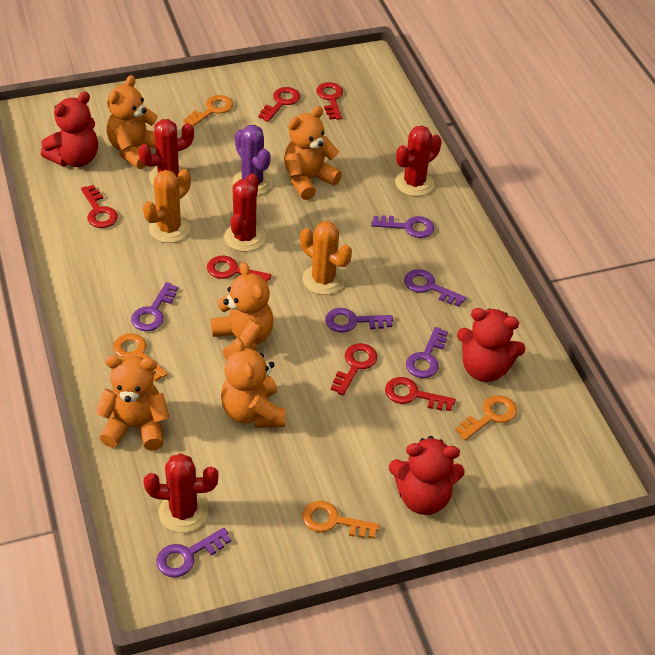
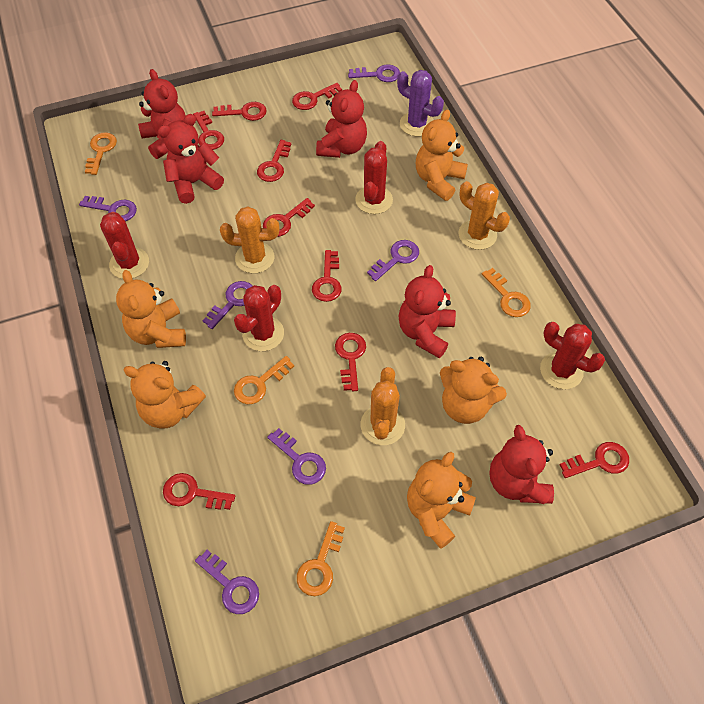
orange cactus: 2 -> 3
red key: 6 -> 9
red teddy bear: 3 -> 5

